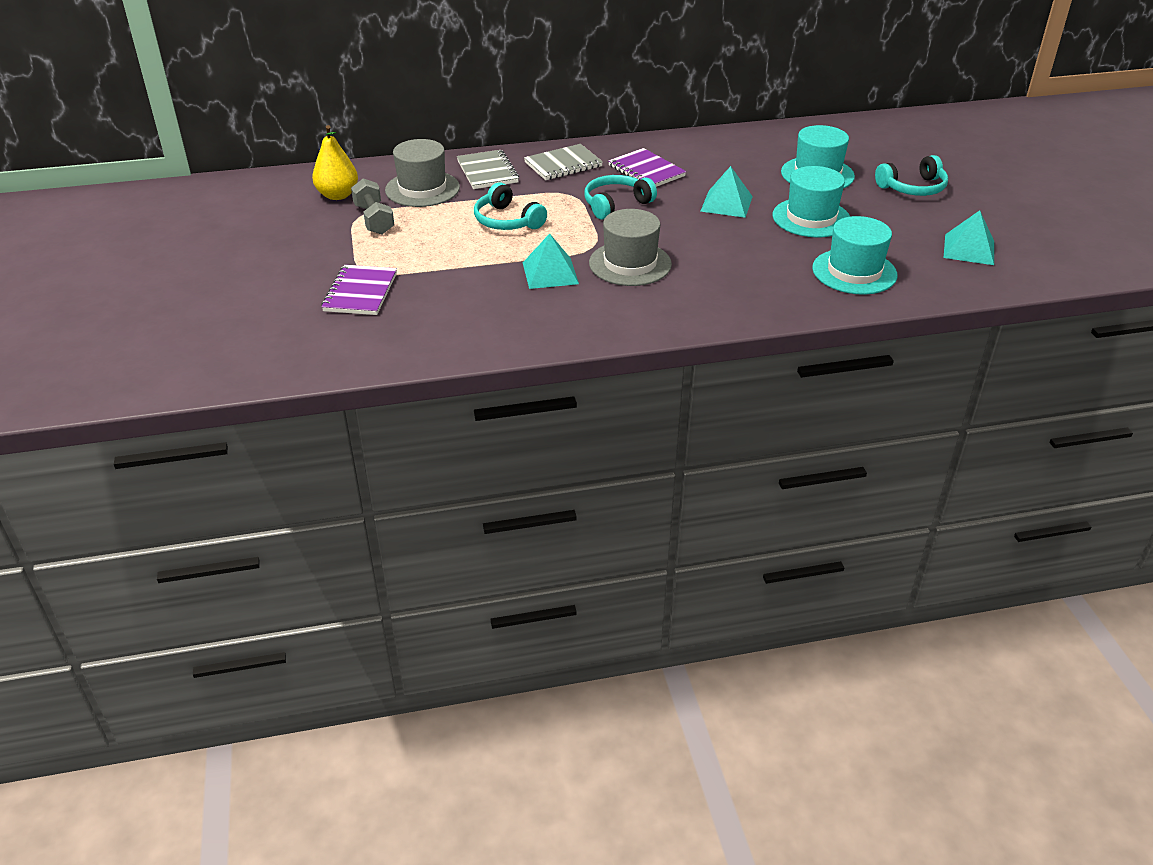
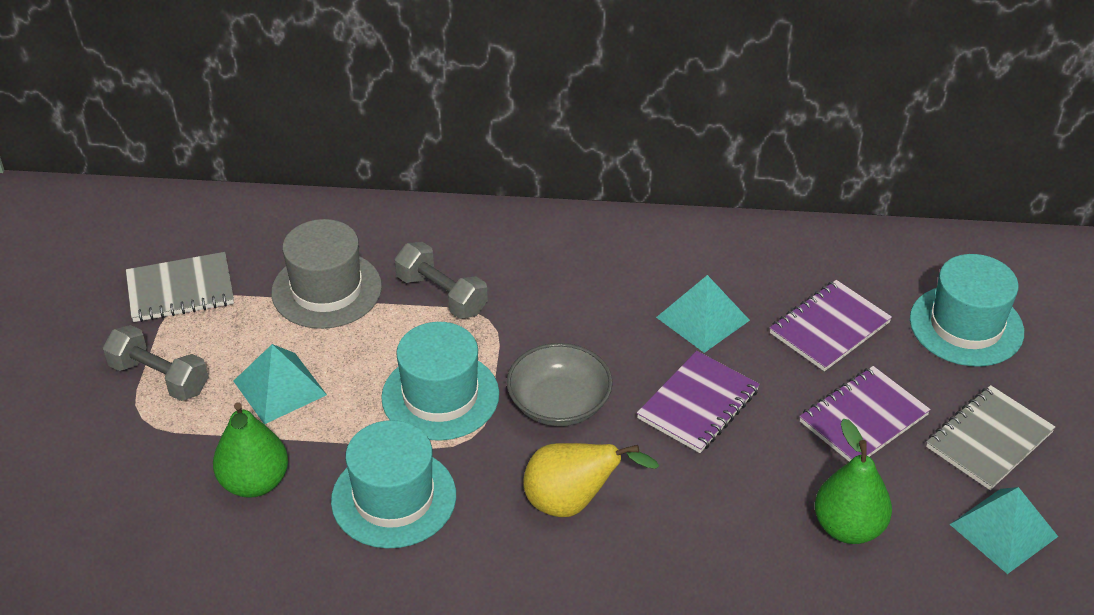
green pear: 0 -> 2
grey bowl: 0 -> 1
grey dumbbell: 1 -> 2
grey hat: 2 -> 1
purple notebook: 2 -> 3
turquoise headphones: 3 -> 0

